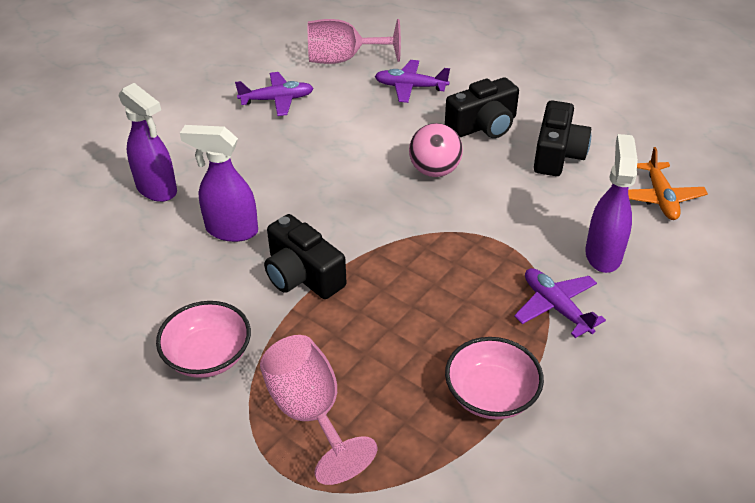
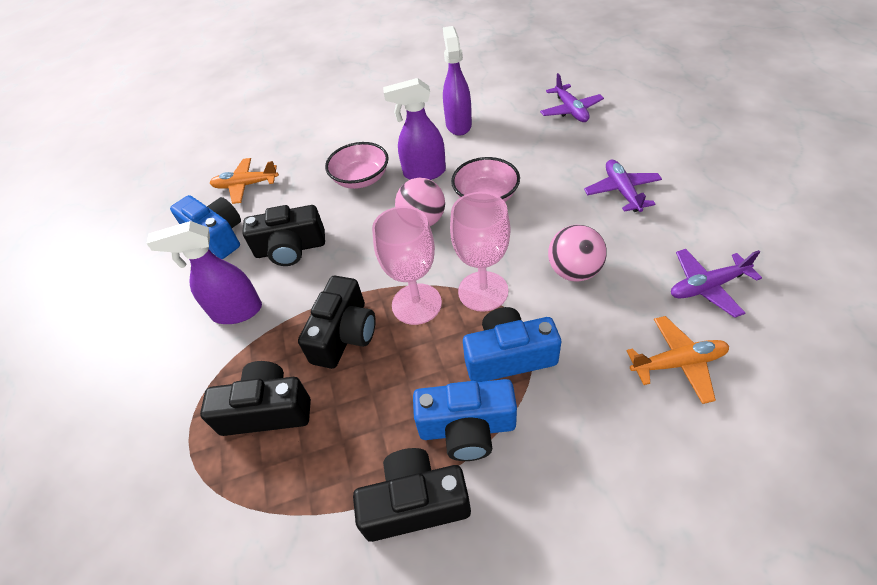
black camera: 3 -> 4
blue camera: 0 -> 3
orange plane: 1 -> 2
pink ball: 1 -> 2

